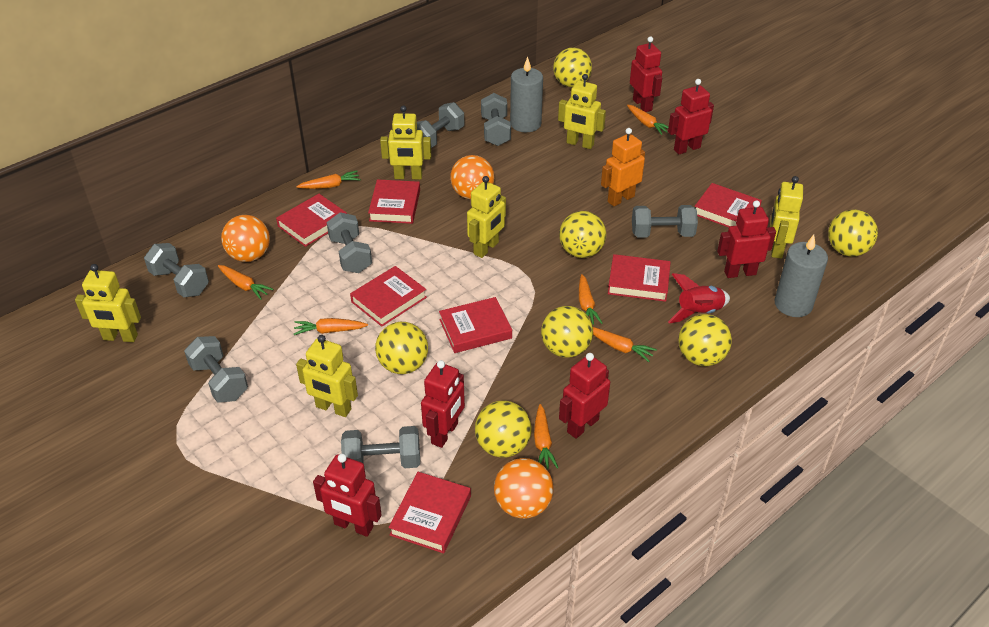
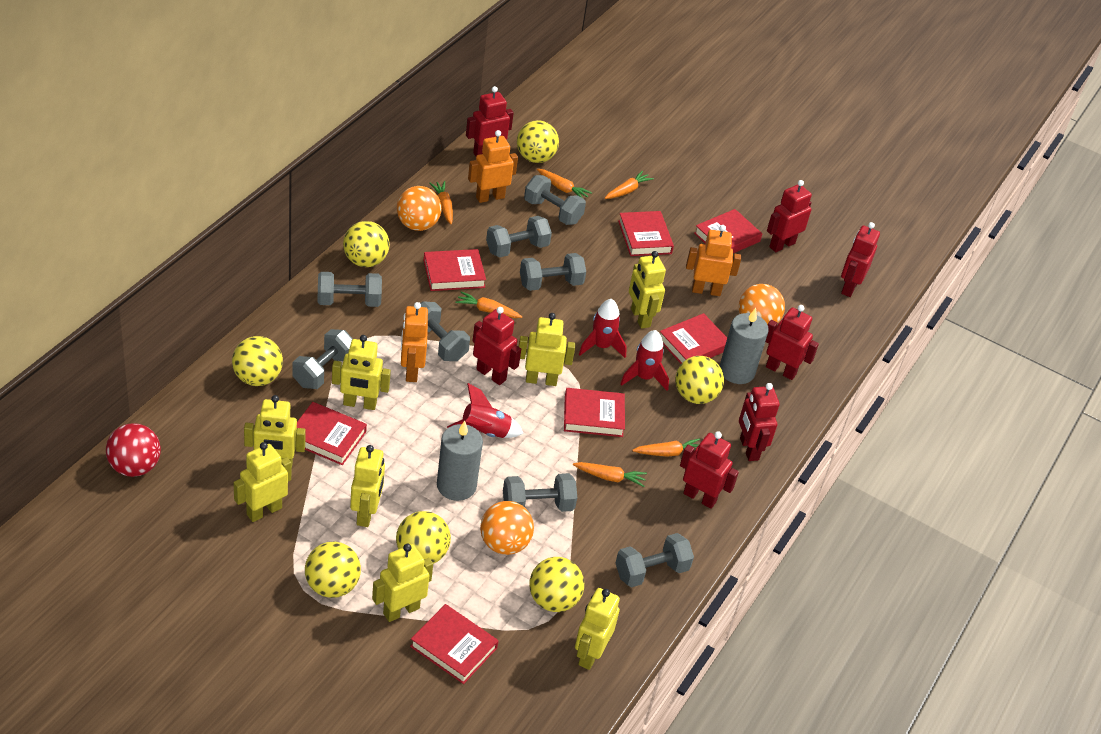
grey dumbbell: 7 -> 8
orange carrot: 7 -> 6
orange robot: 1 -> 3
red ball: 0 -> 1
red robot: 6 -> 7
red rocket: 1 -> 3
yellow robot: 6 -> 8

